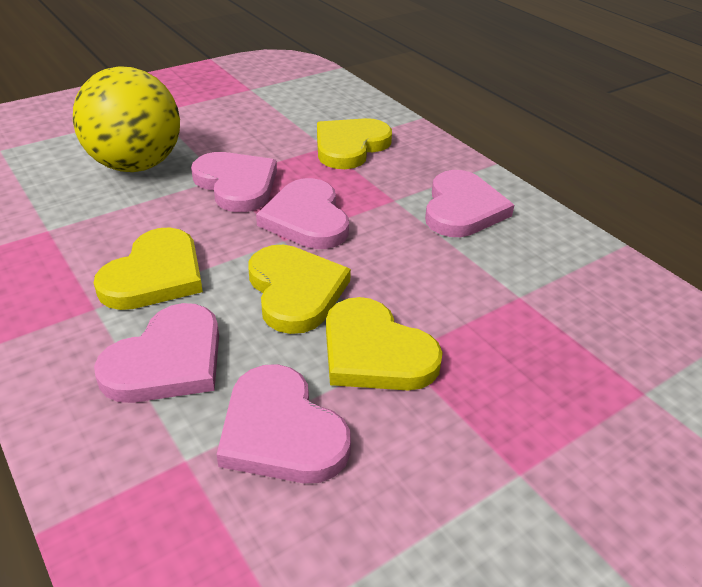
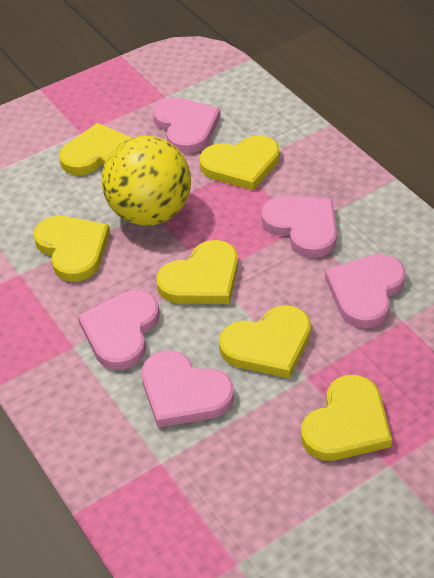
yellow heart: 4 -> 6

